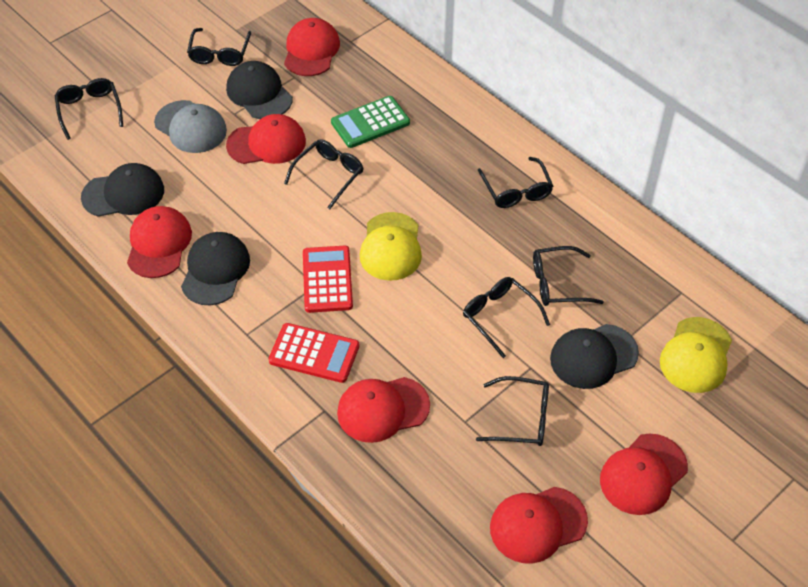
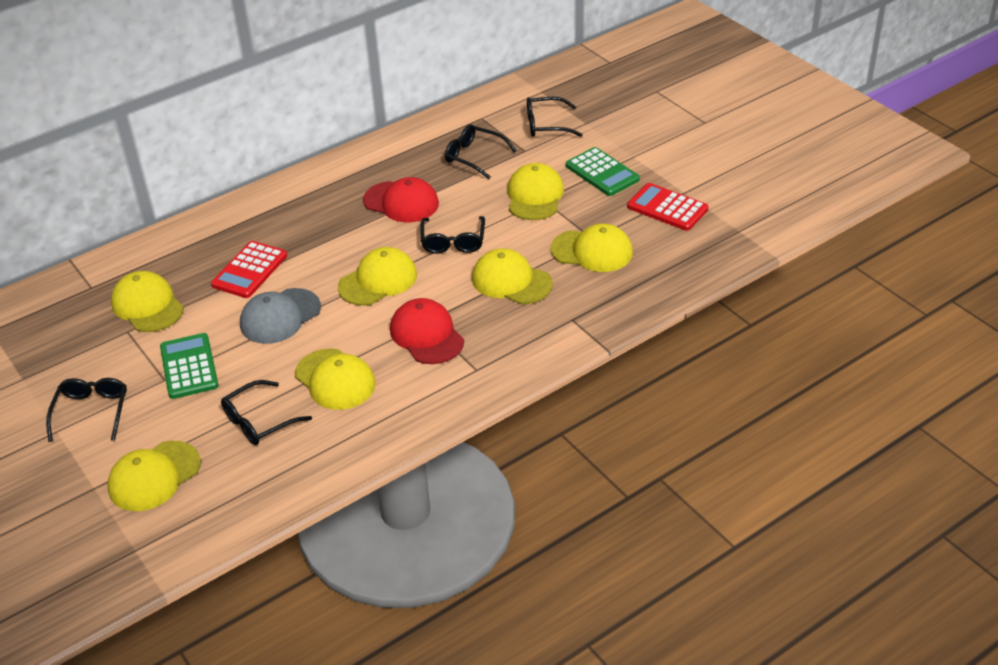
black cap: 4 -> 0
black glasses: 7 -> 5
green calculator: 1 -> 2
red cap: 6 -> 2
yellow cap: 2 -> 7

